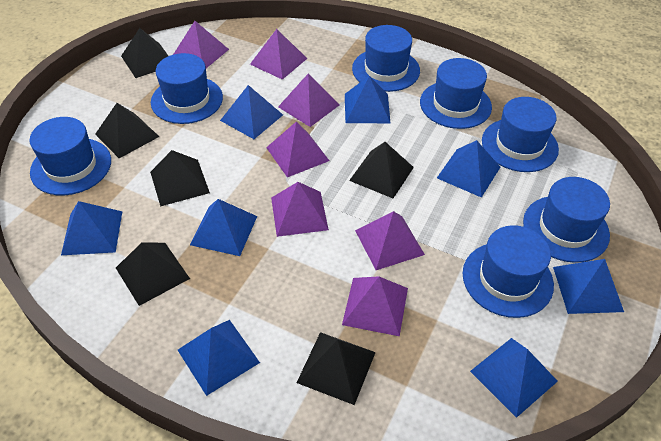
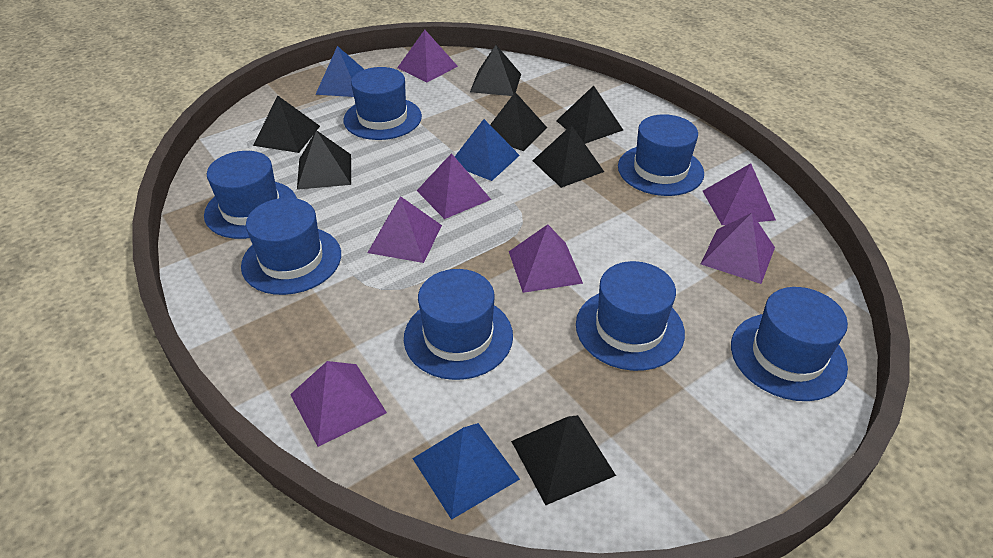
black pyramid: 6 -> 7
blue pyramid: 8 -> 3

